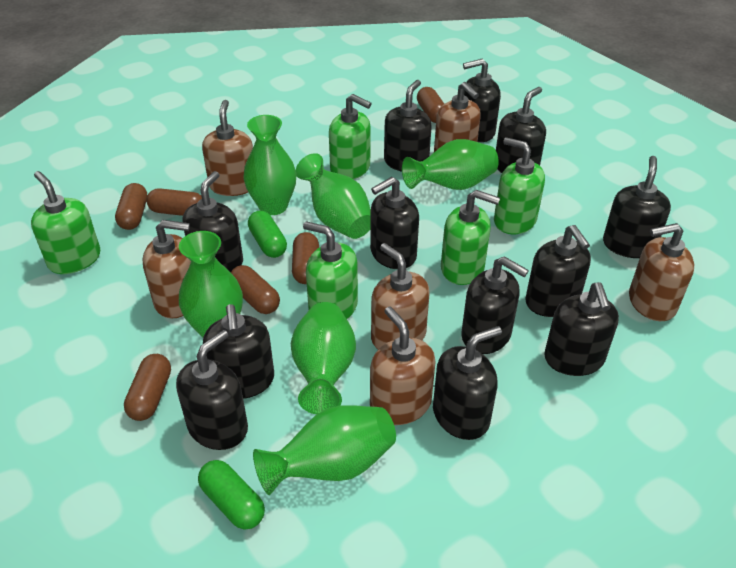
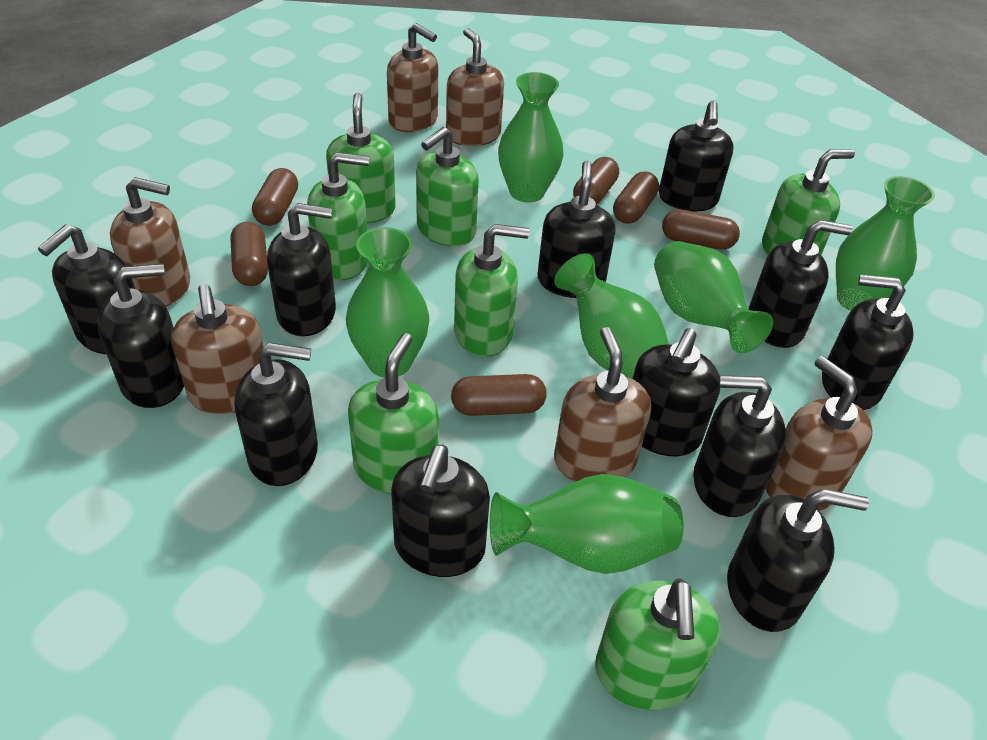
green capsule: 2 -> 0
green soap dispenser: 5 -> 7

